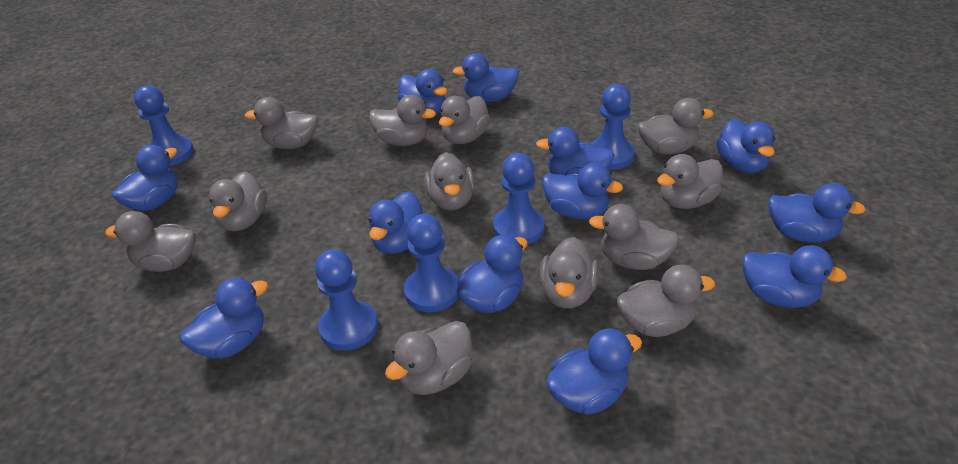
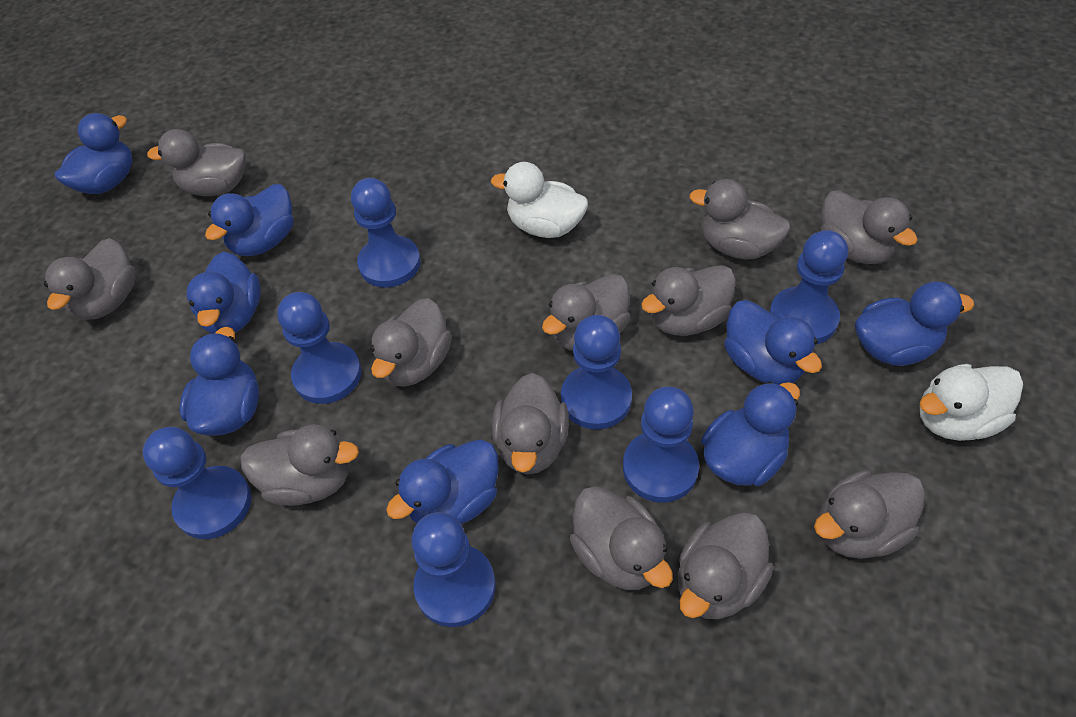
blue duck: 12 -> 8
blue pawn: 5 -> 7
white duck: 0 -> 2

